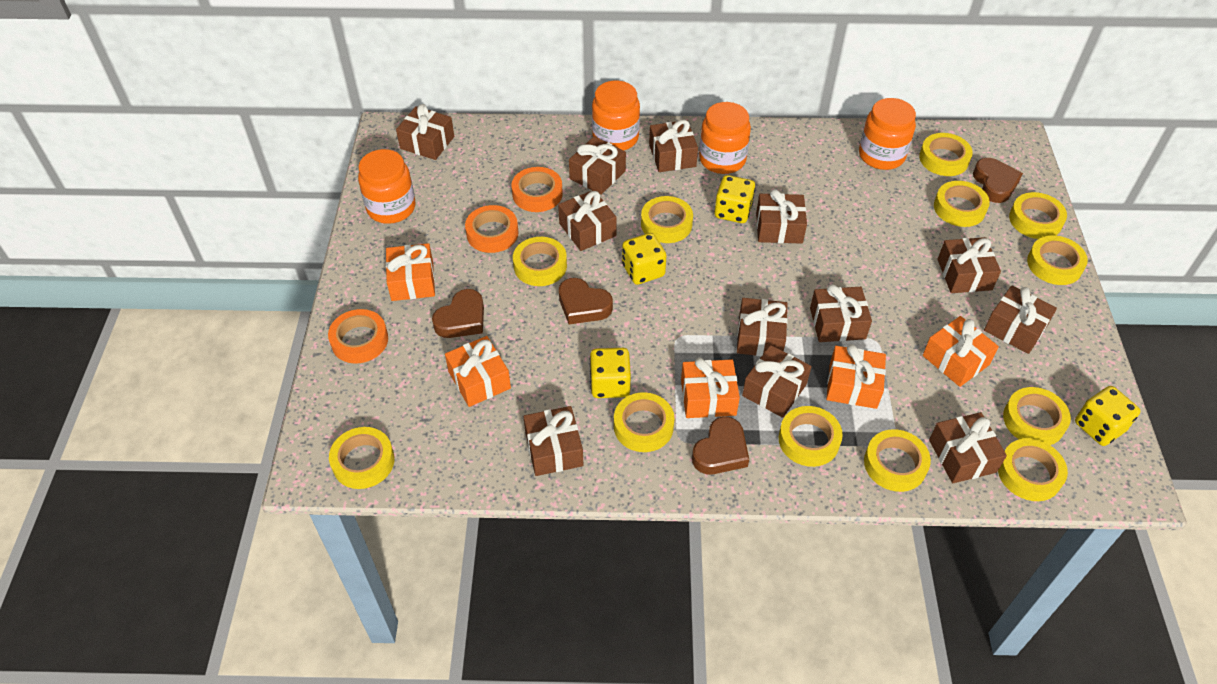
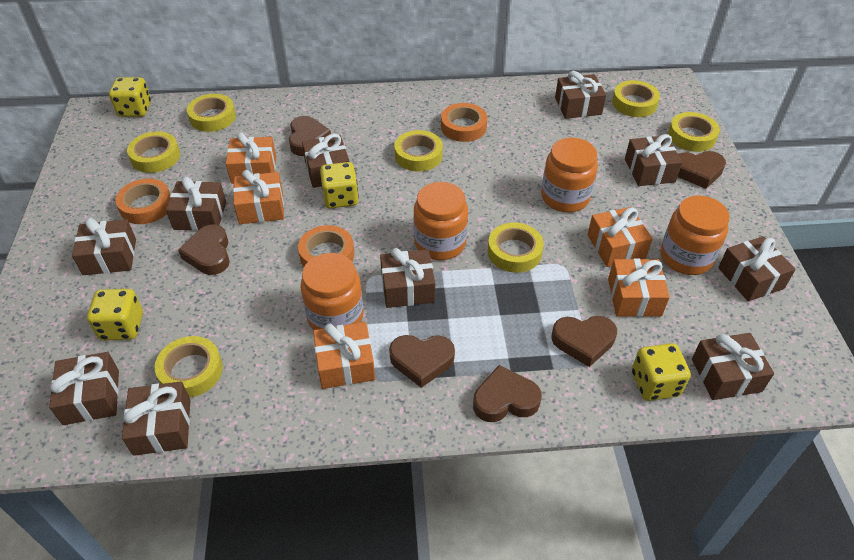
brown gift: 12 -> 10
brown heart: 4 -> 6
yellow tape: 12 -> 7

